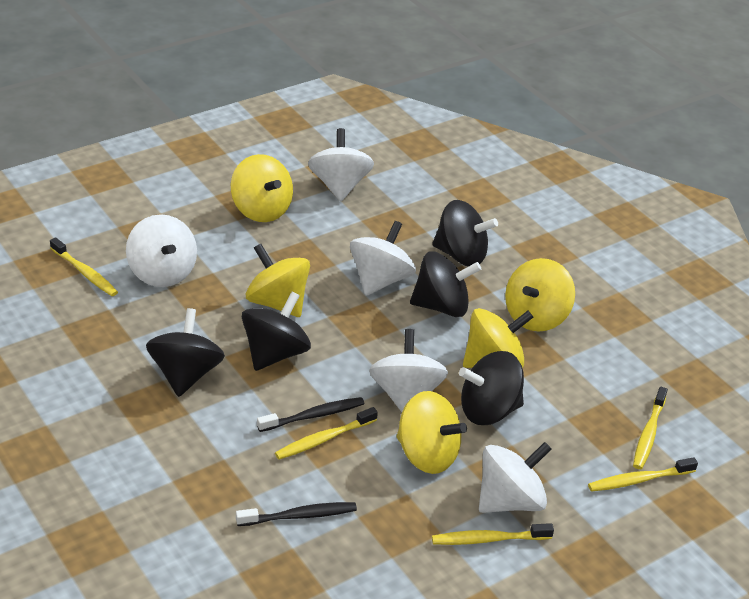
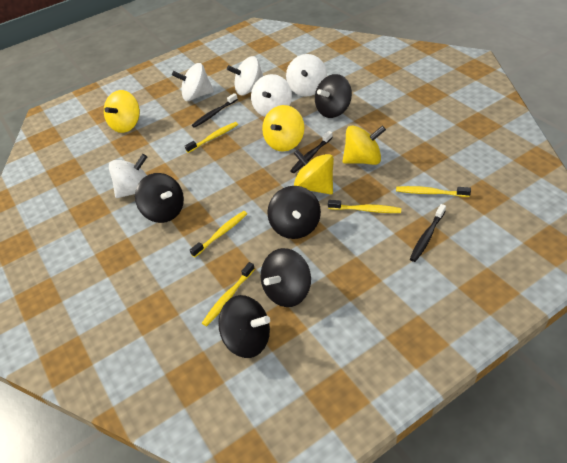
black toothbrush: 2 -> 3
yellow spinning top: 5 -> 4

